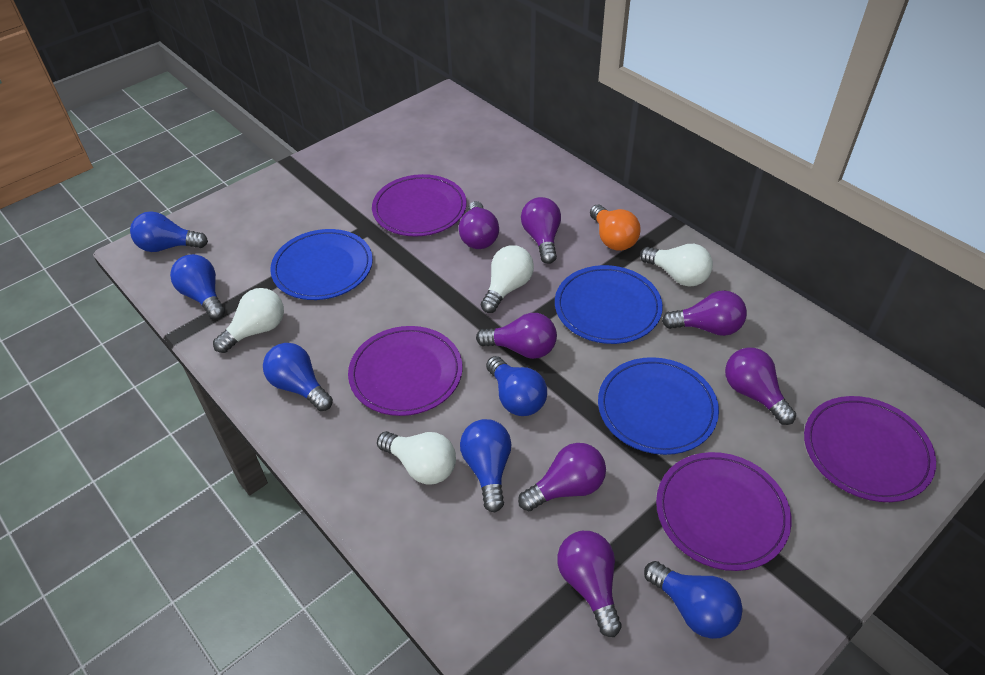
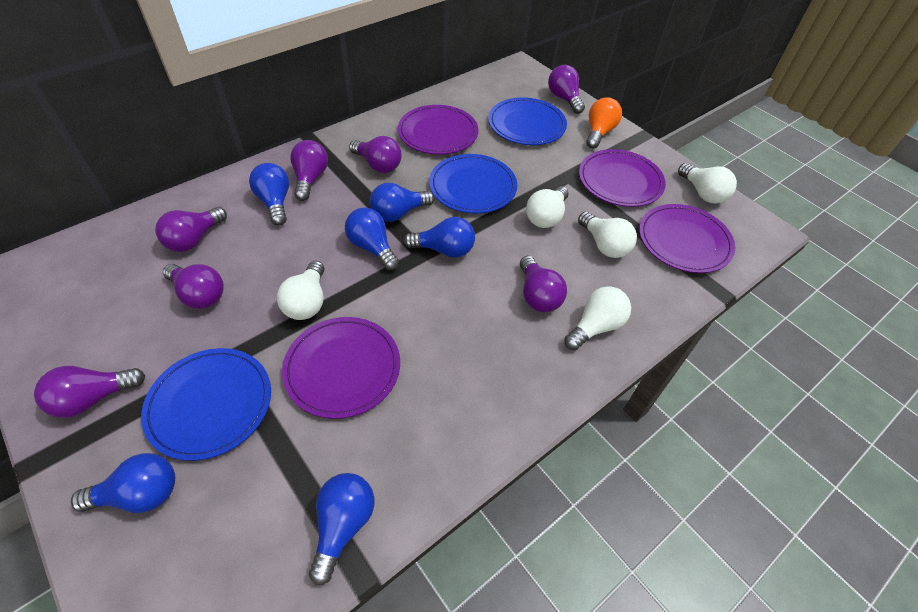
white light bulb: 4 -> 5

